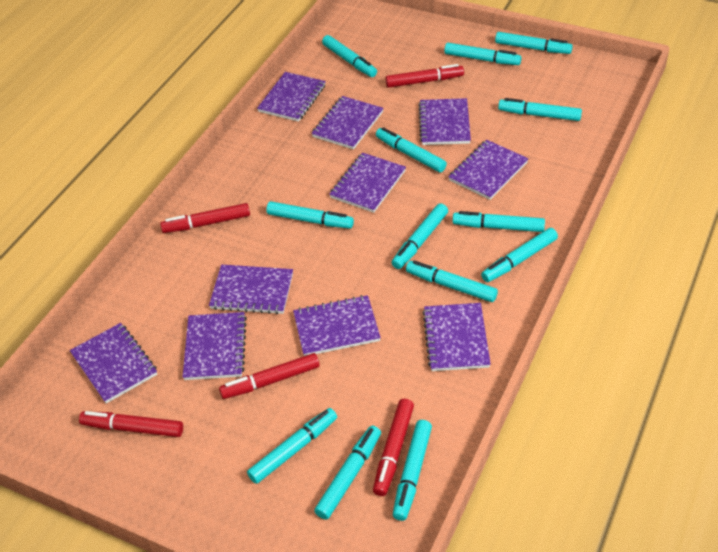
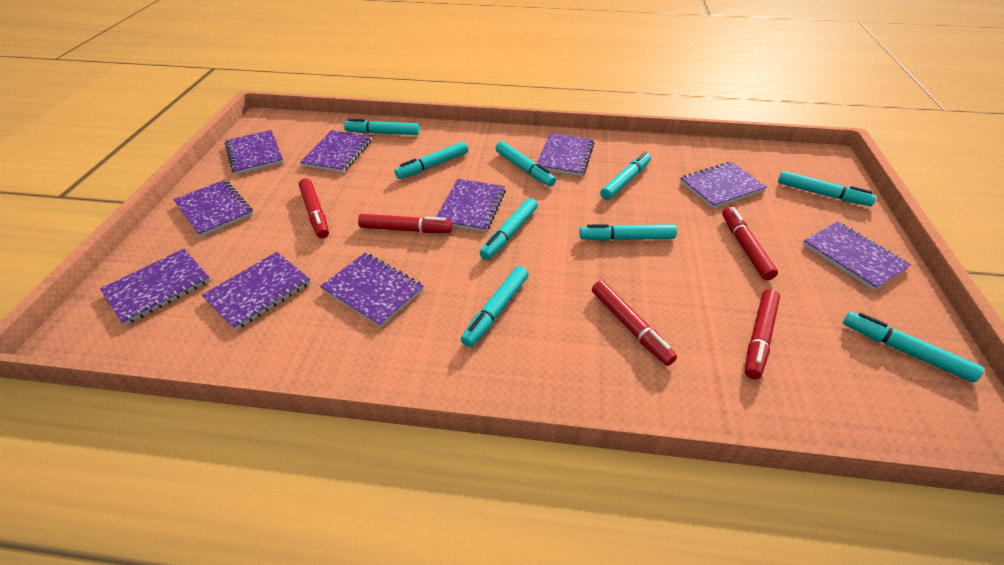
turquoise marker: 13 -> 9

